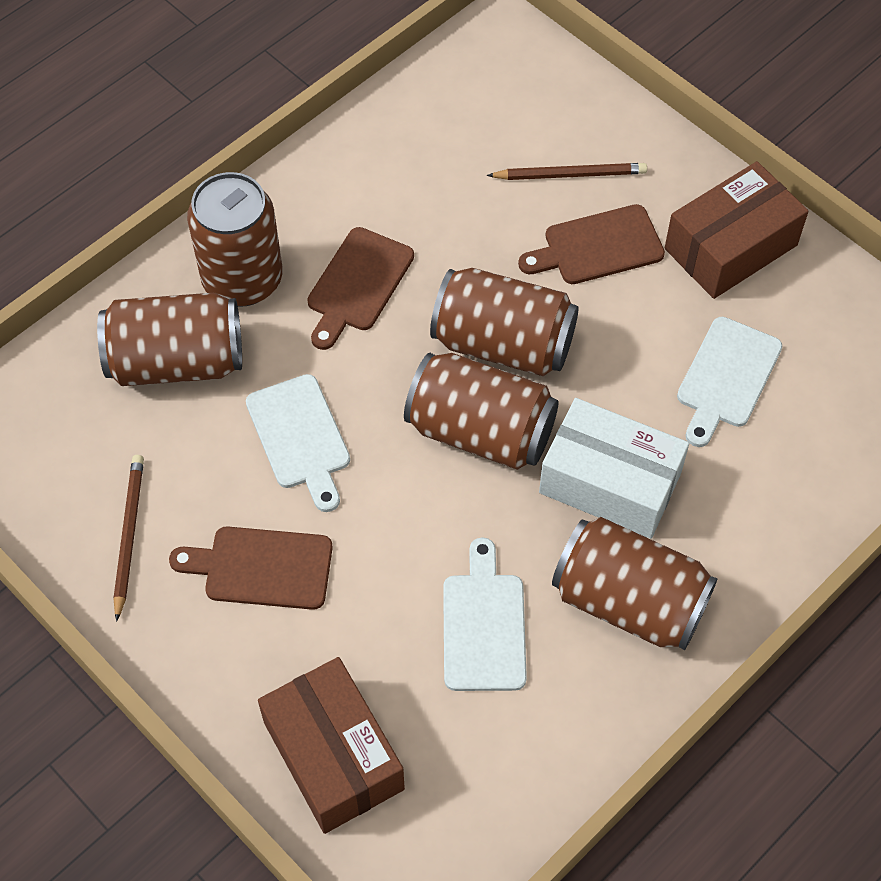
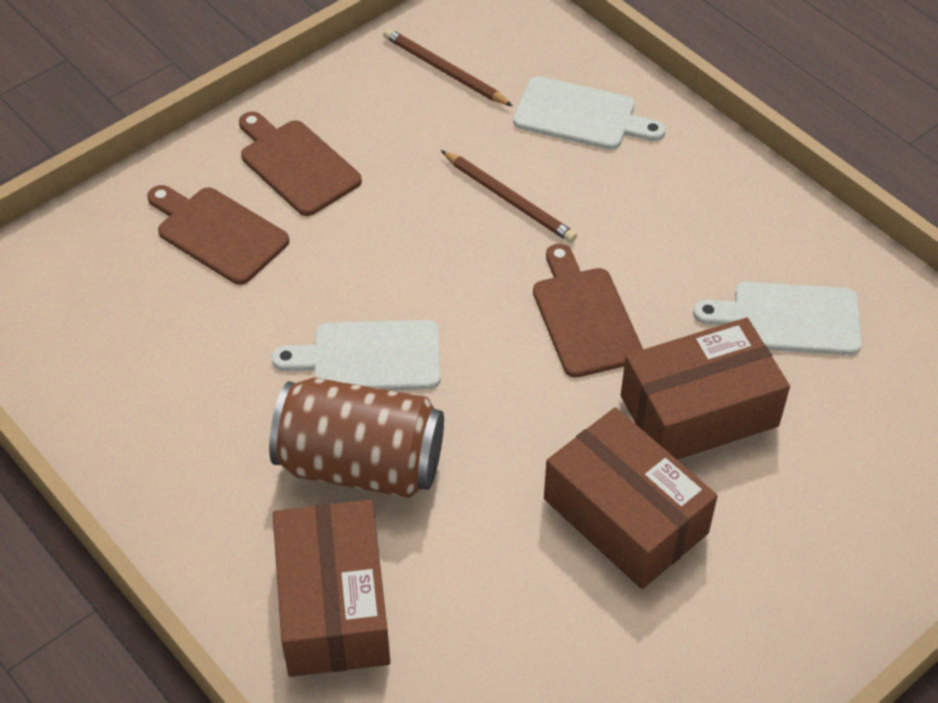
brown box: 2 -> 3
brown can: 5 -> 1
white box: 1 -> 0

